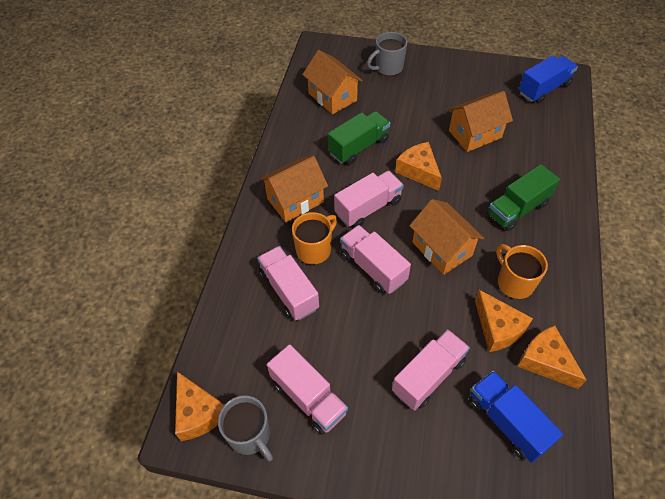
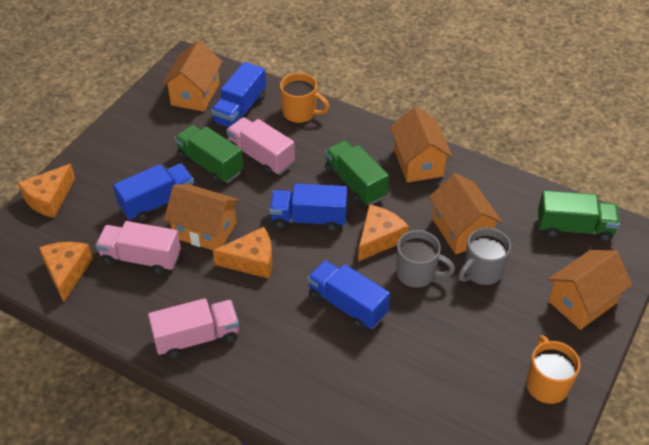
blue truck: 2 -> 4
green truck: 2 -> 3
orange house: 4 -> 5
pink truck: 5 -> 3

